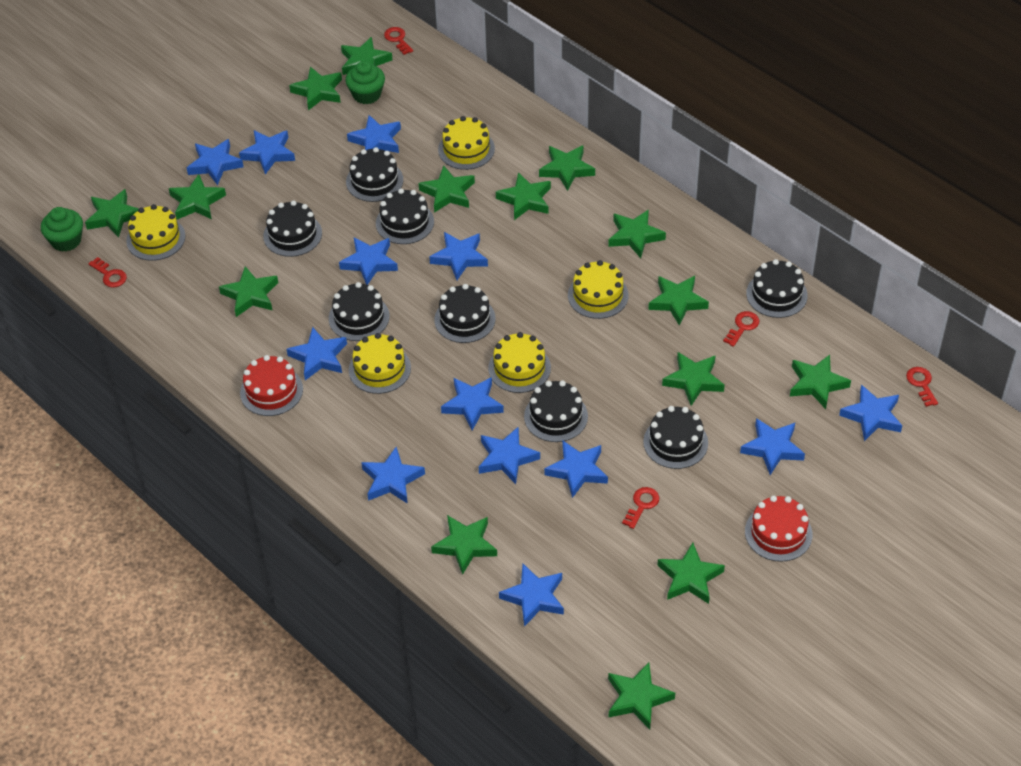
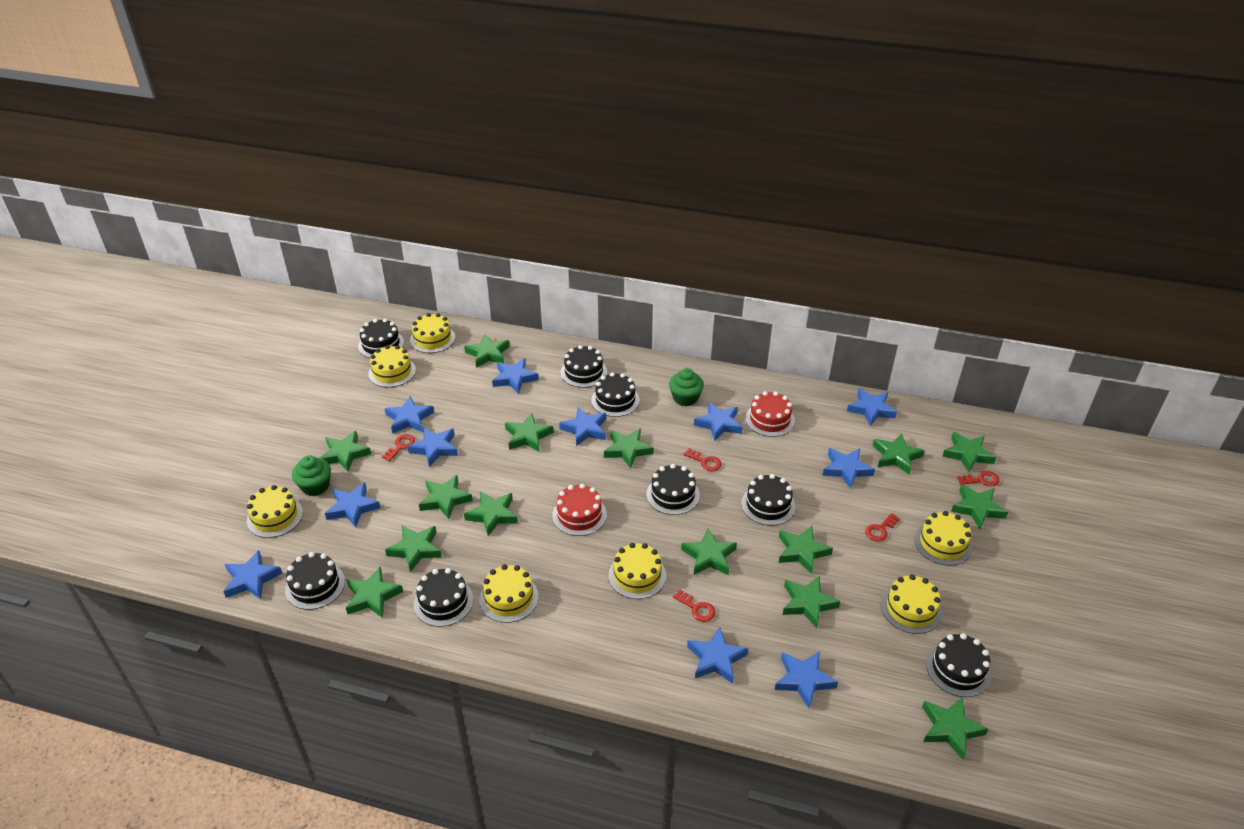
blue star: 13 -> 11
yellow cake: 5 -> 7

